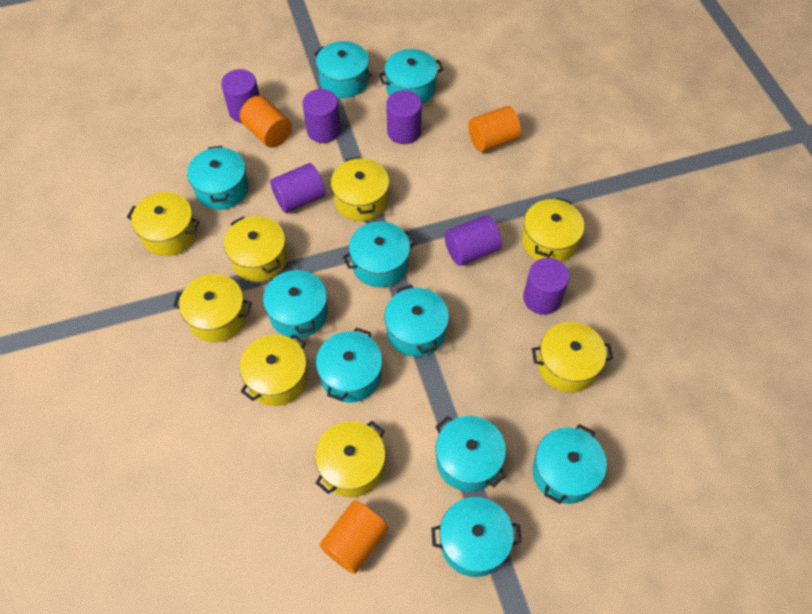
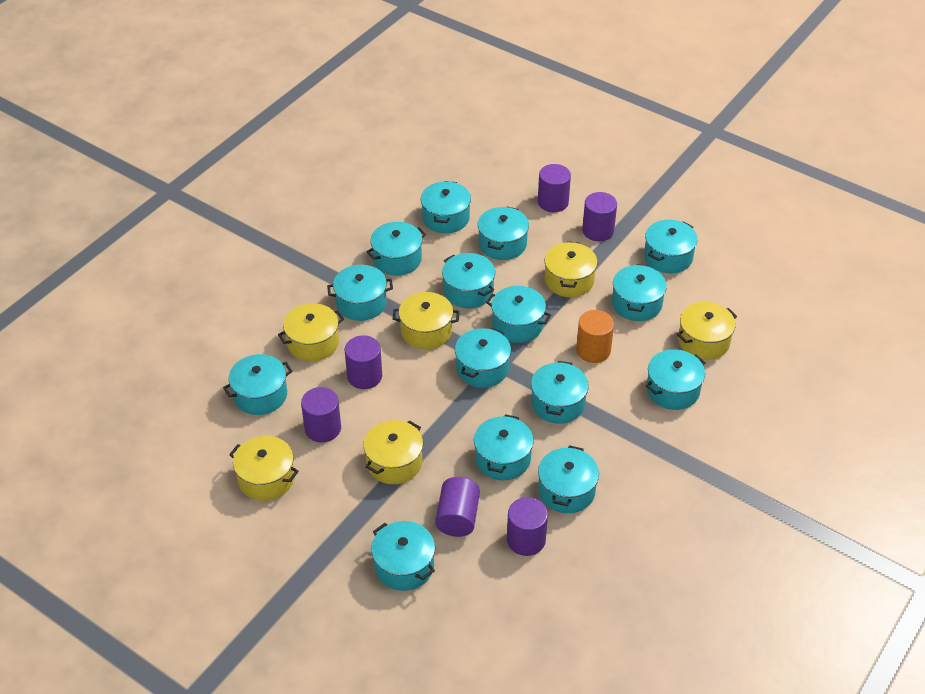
orange cylinder: 3 -> 1
turquoise pot: 10 -> 15
yellow pot: 8 -> 6

